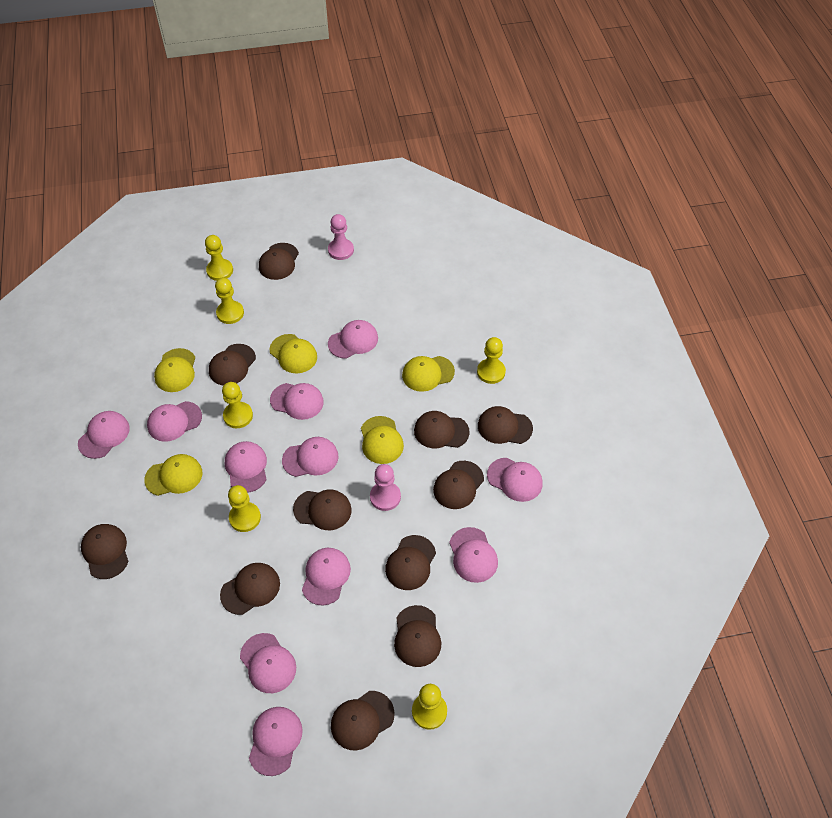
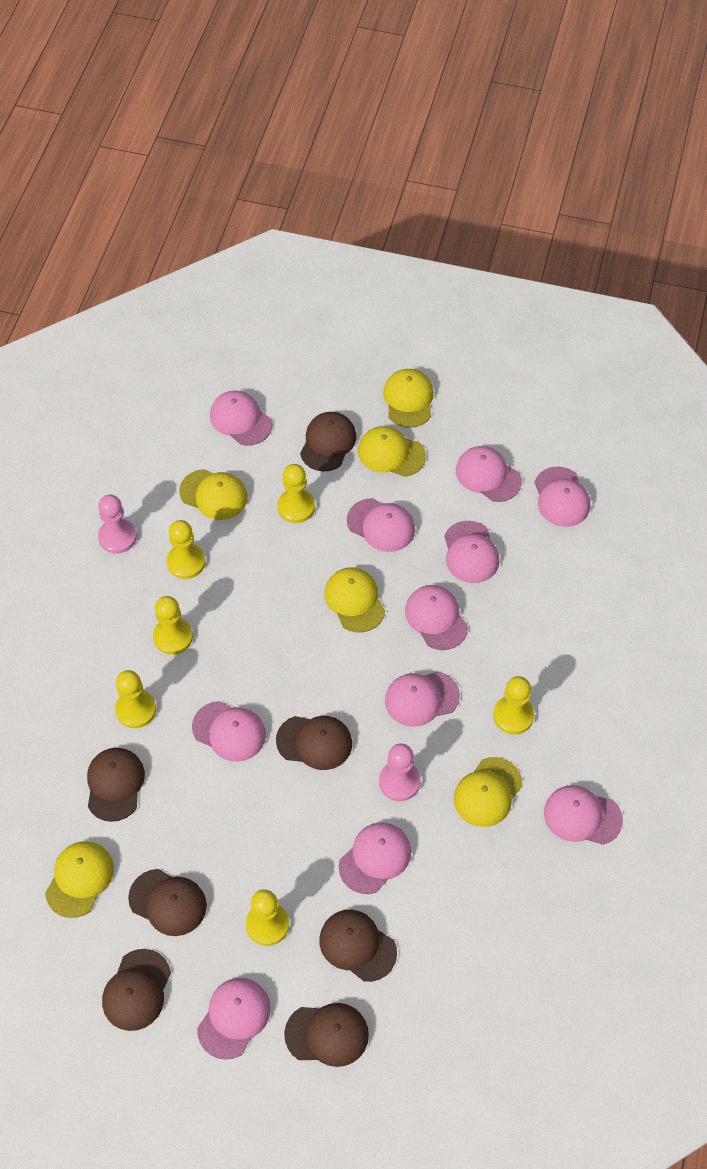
brown cap: 11 -> 7
yellow cap: 5 -> 6

